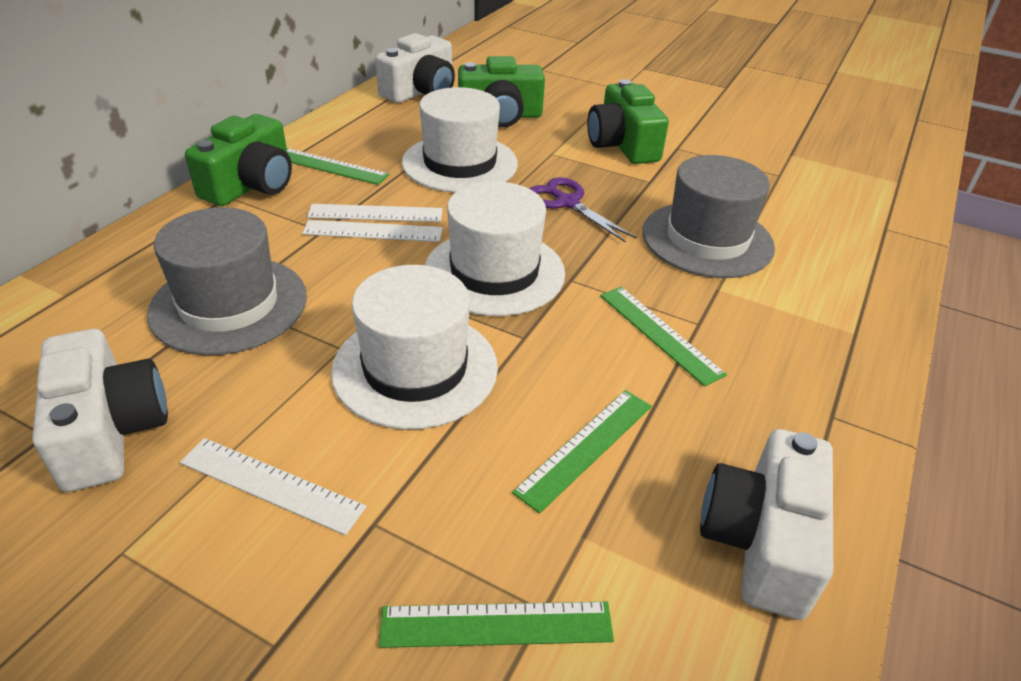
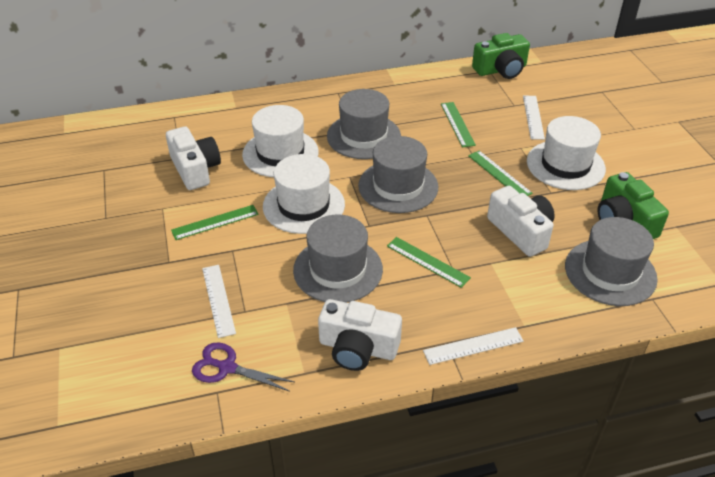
green camera: 3 -> 2
grey hat: 2 -> 4

